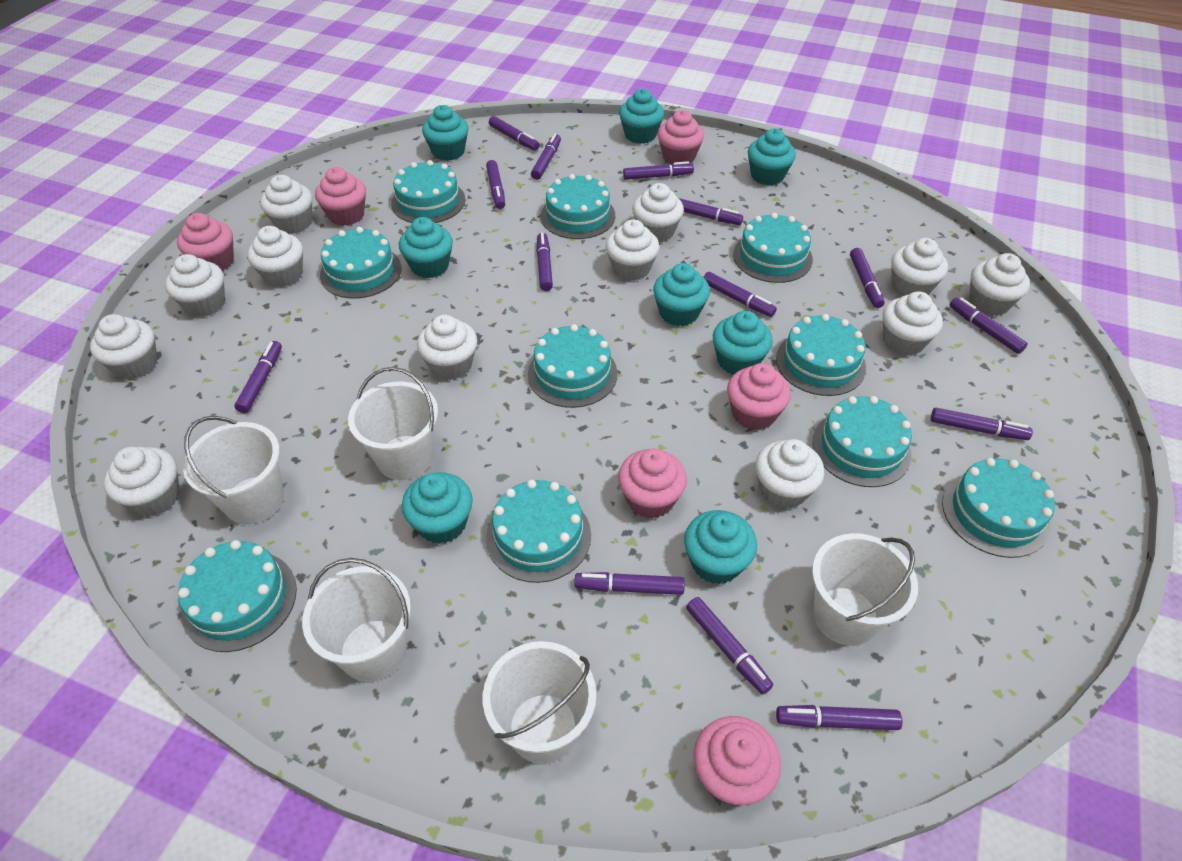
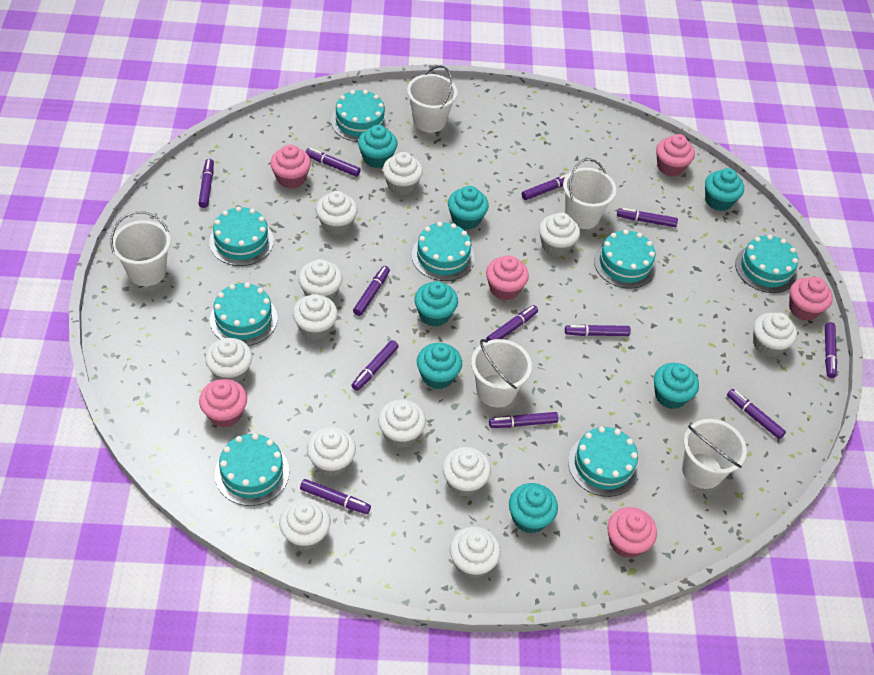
purple marker: 14 -> 12
turquoise cake: 10 -> 8
turquoise cupcake: 8 -> 7

